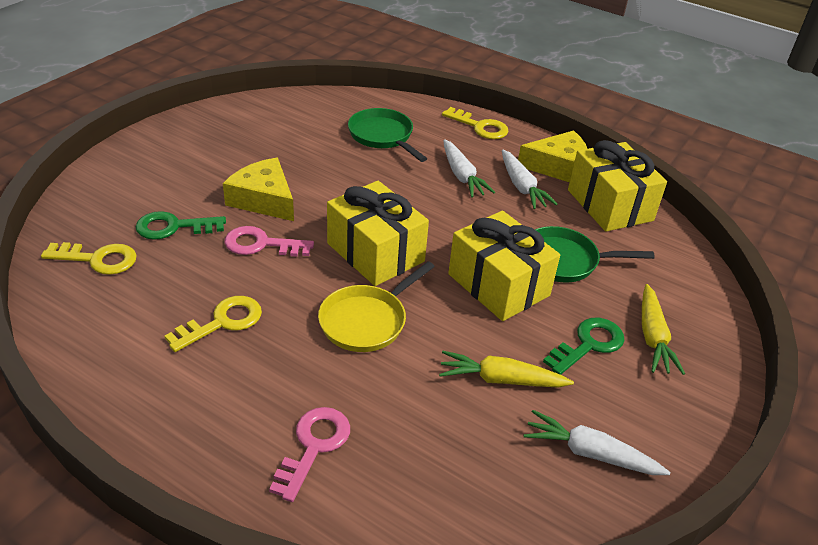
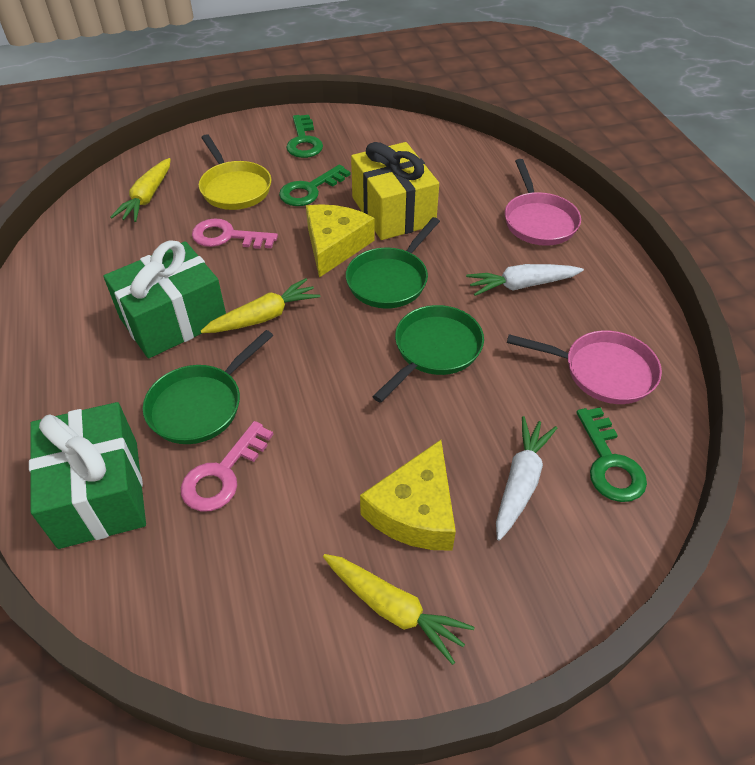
green gift: 0 -> 2
green key: 2 -> 3
green pan: 2 -> 3
pink pan: 0 -> 2
white carrot: 3 -> 2
yellow carrot: 2 -> 3
yellow gift: 3 -> 1
yellow key: 3 -> 0

